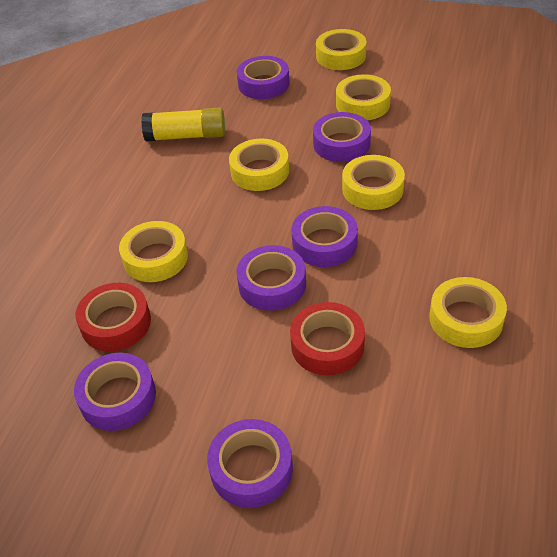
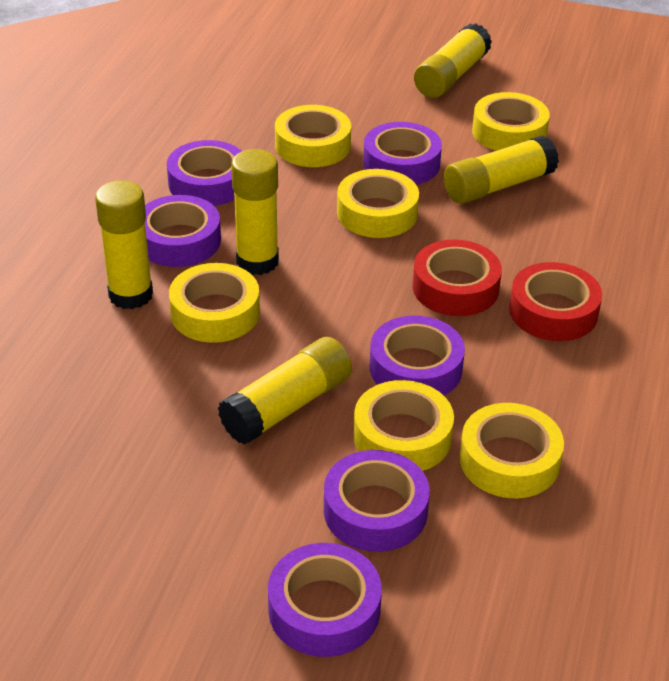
yellow glue stick: 1 -> 5

